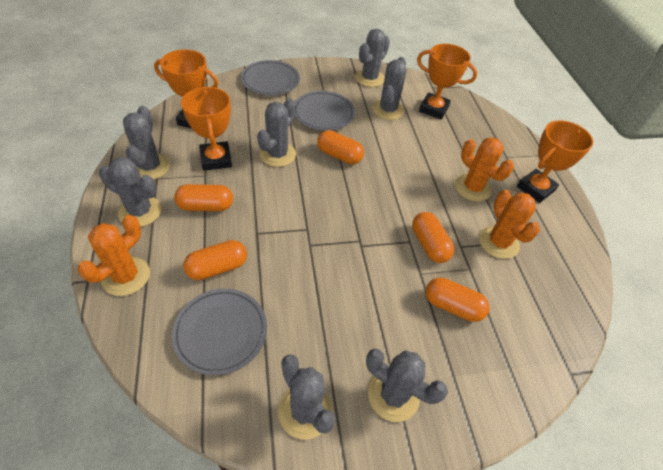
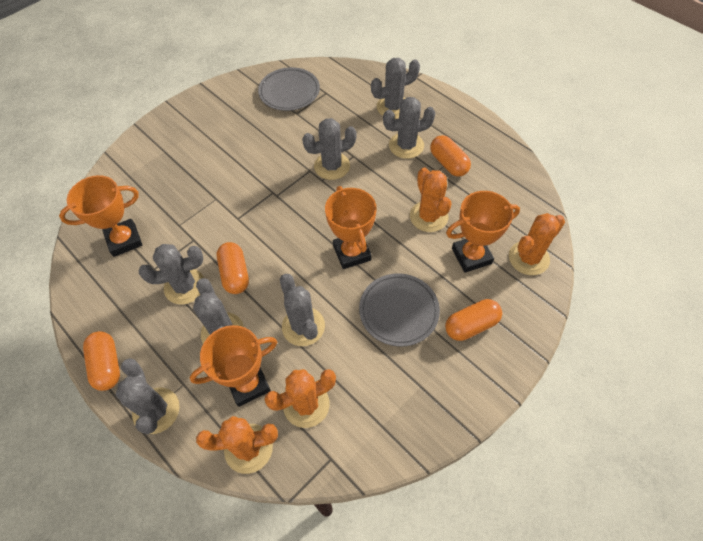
grey plate: 3 -> 2
orange cactus: 3 -> 4
orange capsule: 5 -> 4

